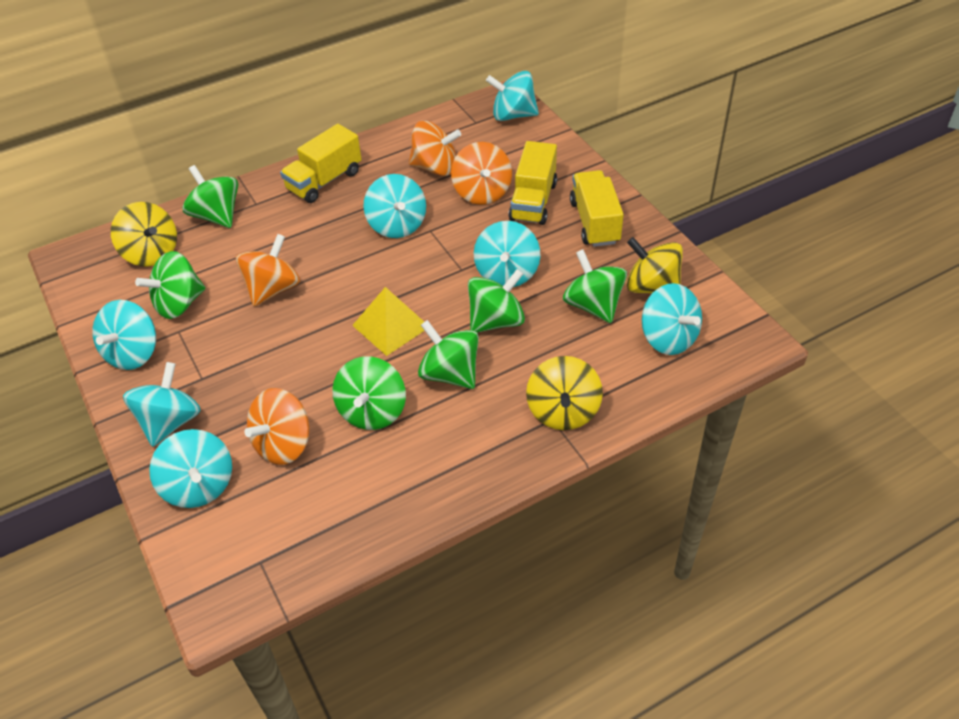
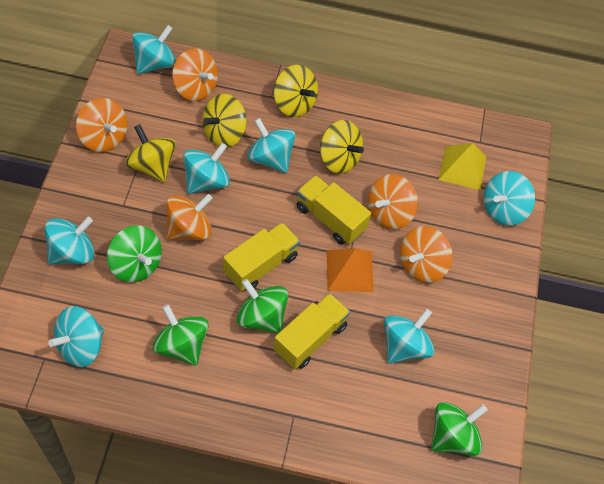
green spinning top: 6 -> 4
orange pyramid: 0 -> 1
orange spinning top: 4 -> 5
yellow spinning top: 3 -> 4

